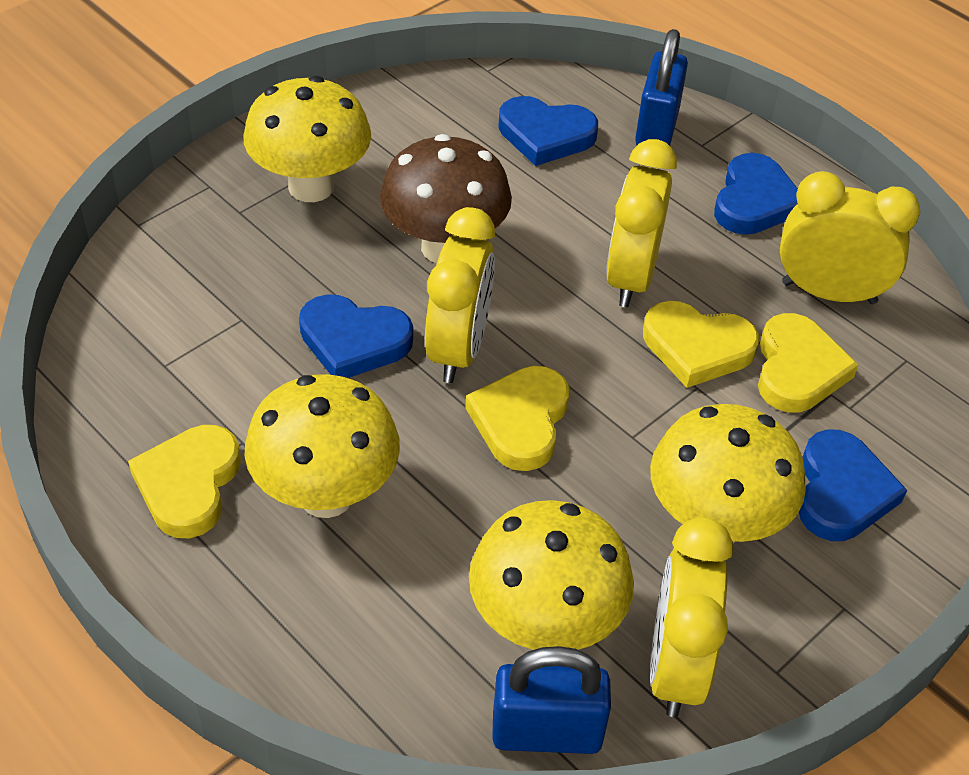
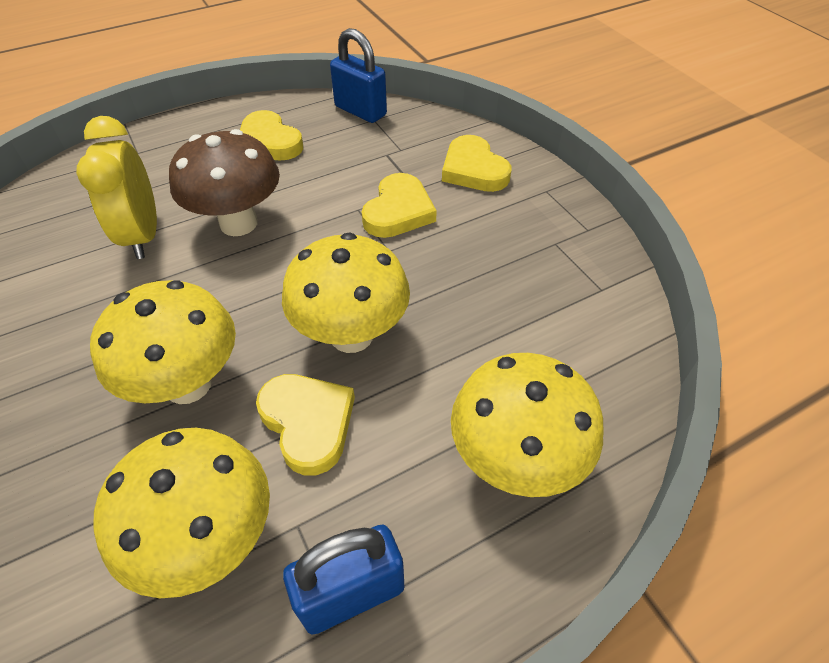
blue heart: 4 -> 0
yellow clock: 4 -> 1

